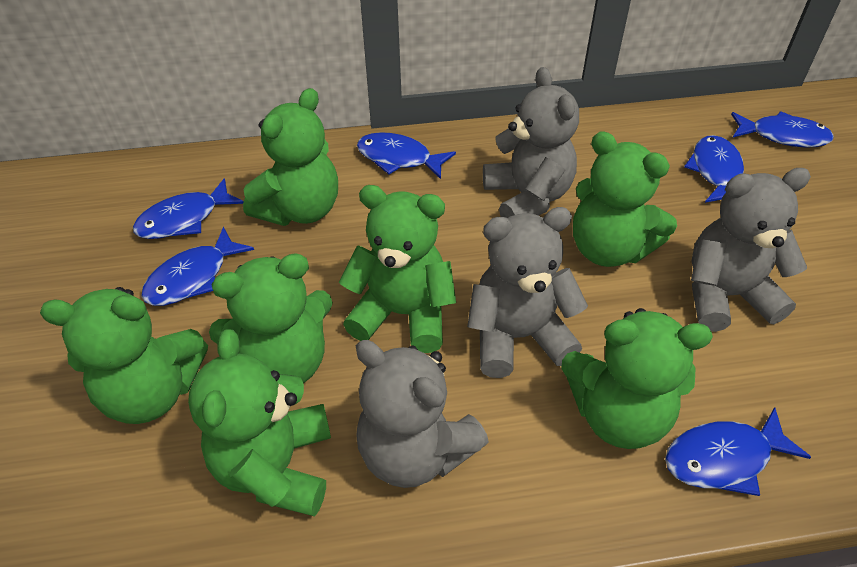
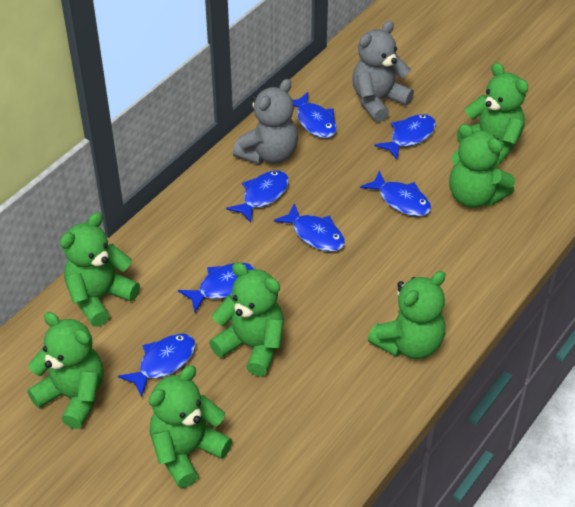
blue fish: 6 -> 7
grey teddy bear: 4 -> 2

